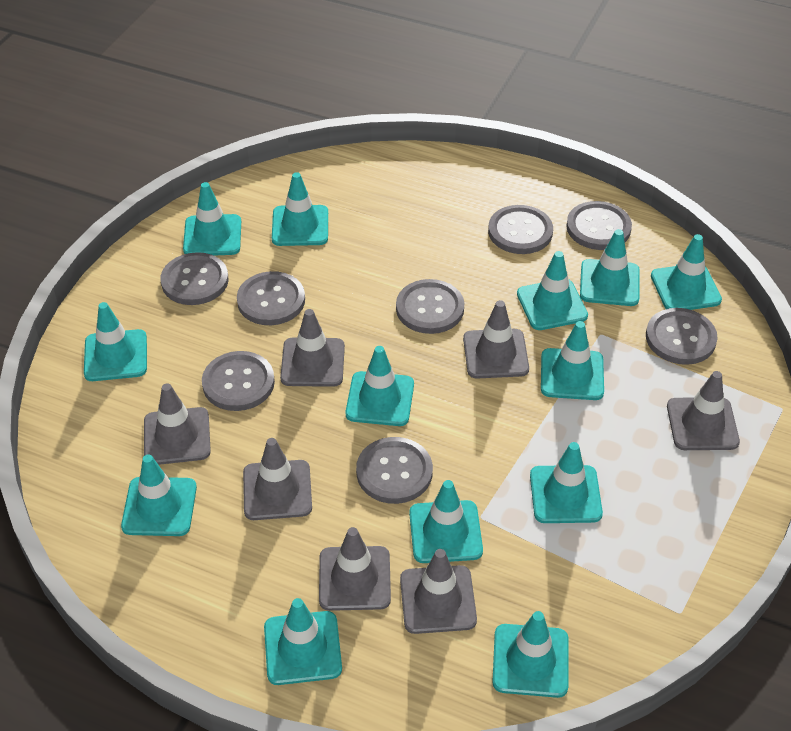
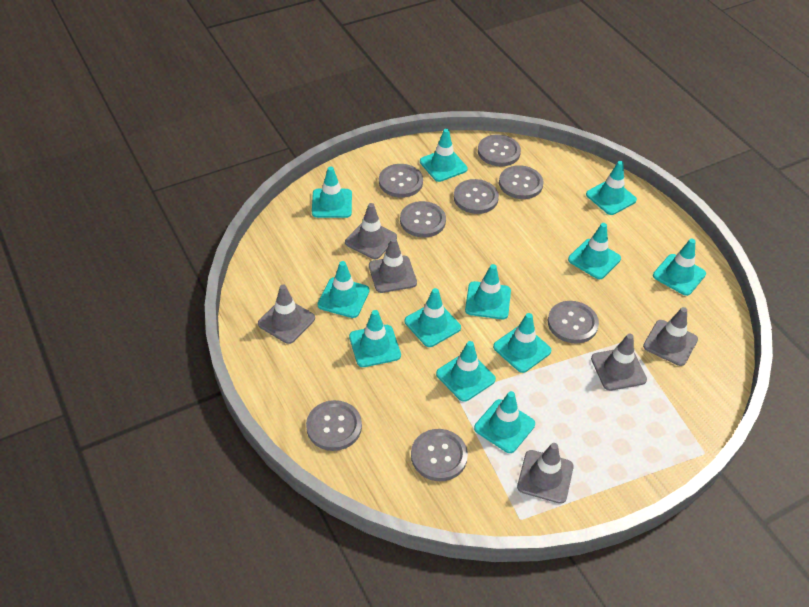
grey traffic cone: 7 -> 6
turquoise traffic cone: 13 -> 12

